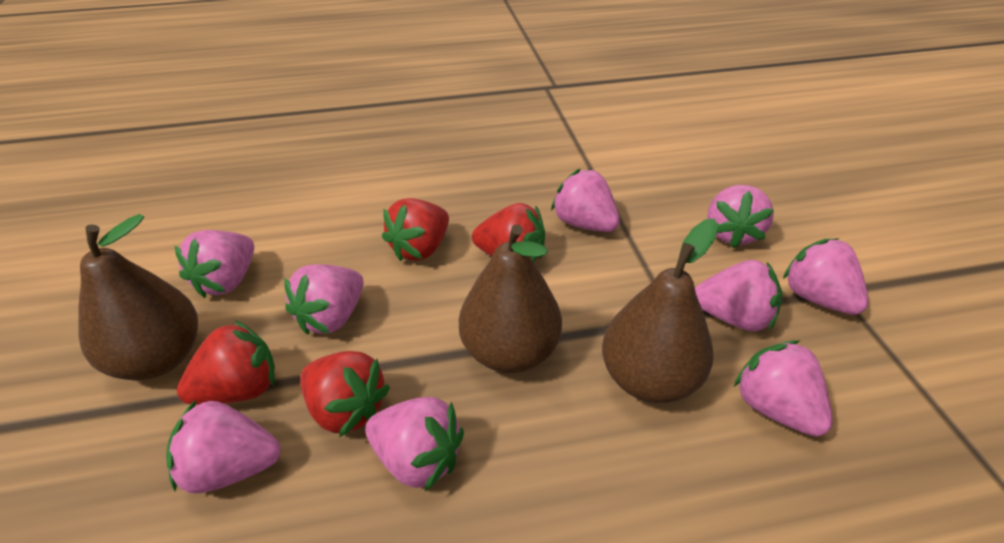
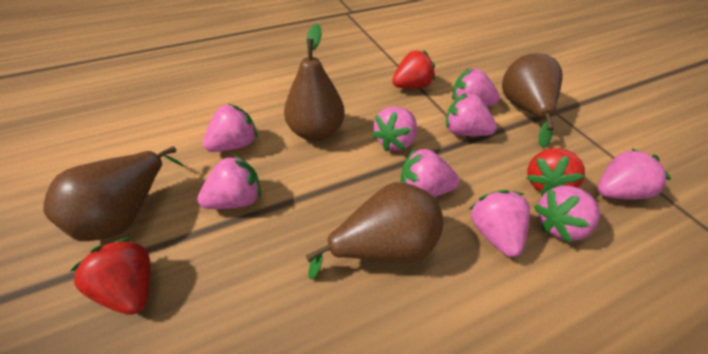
brown pear: 3 -> 4
red strawberry: 4 -> 3

